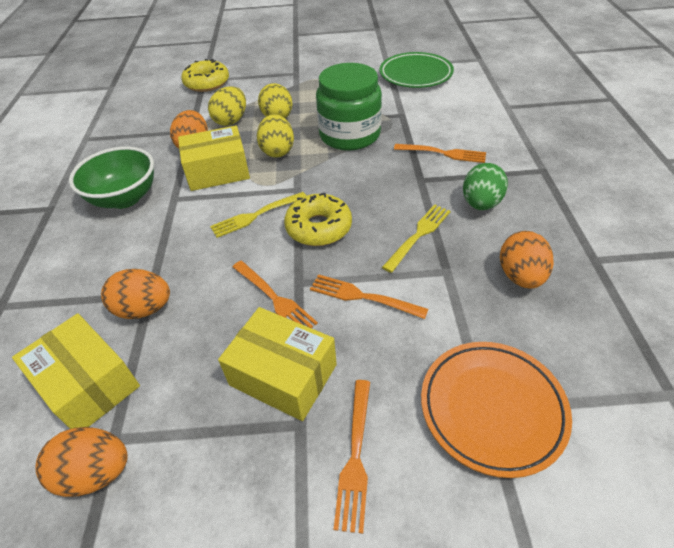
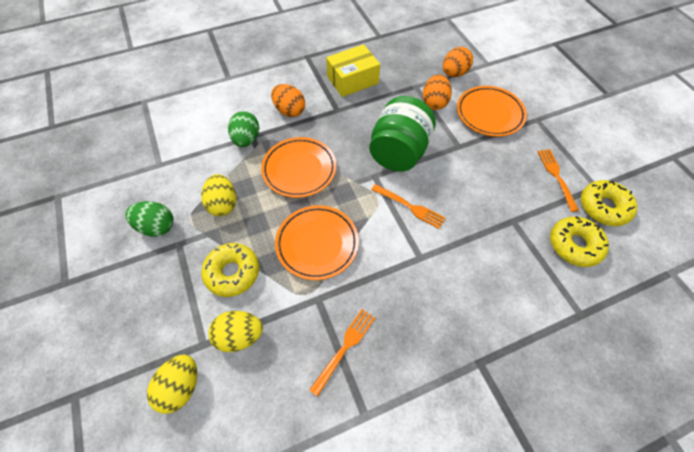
green bowl: 1 -> 0
green egg: 1 -> 2
green plate: 1 -> 0
orange egg: 4 -> 3
orange fork: 4 -> 3
orange plate: 1 -> 3
yellow box: 3 -> 1
yellow donut: 2 -> 3
yellow fork: 2 -> 0

